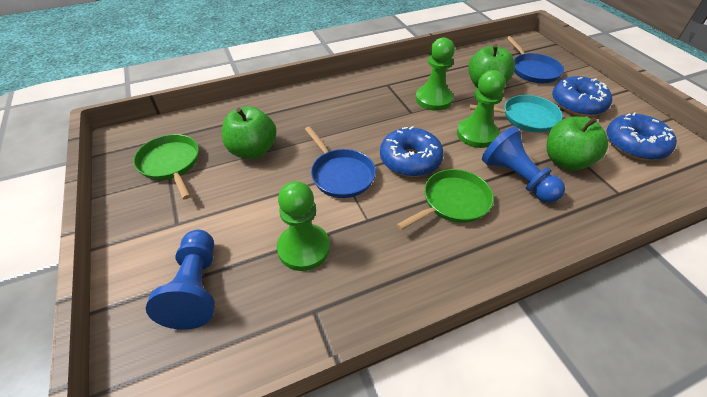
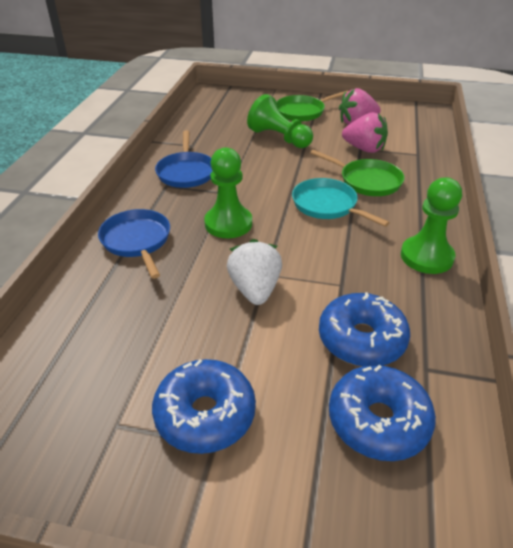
blue pawn: 2 -> 0
green apple: 3 -> 0
pink strawberry: 0 -> 2
white strawberry: 0 -> 1

